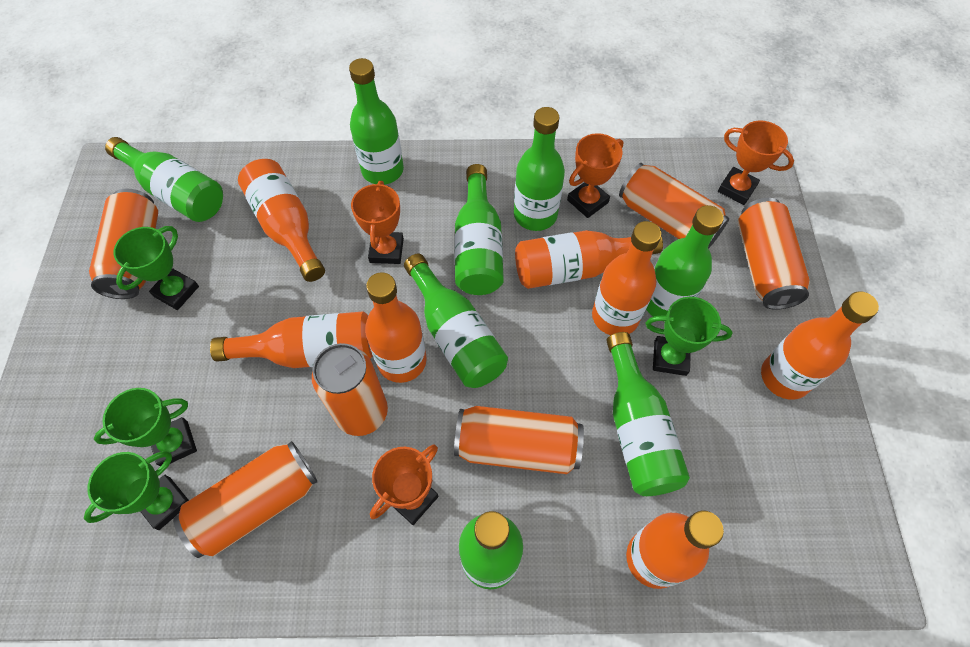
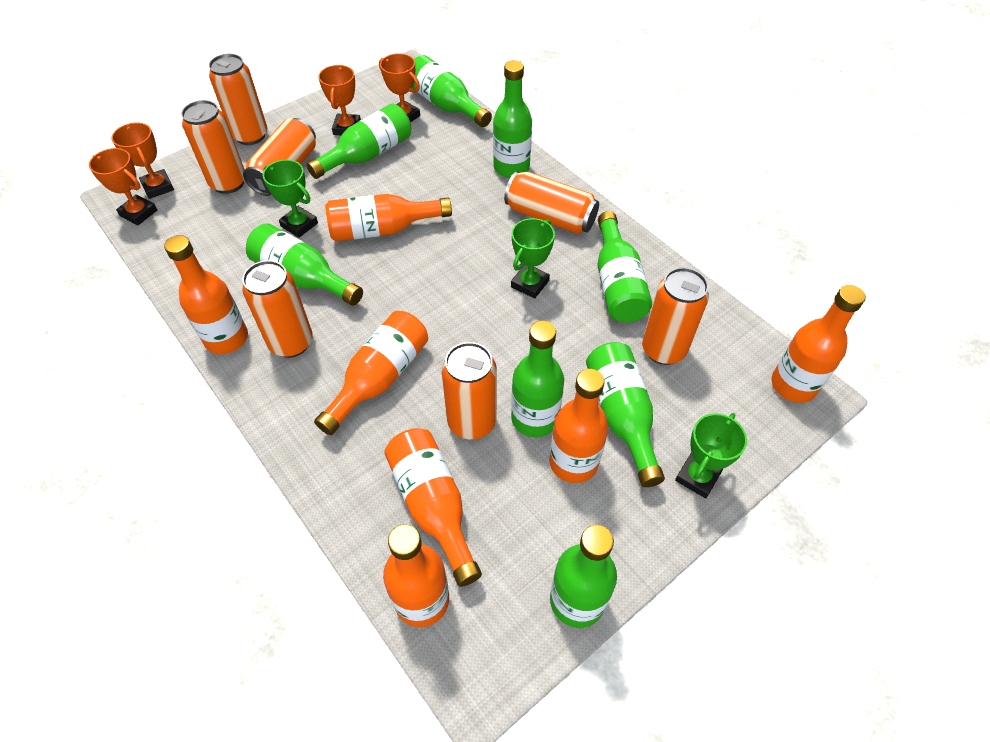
green trophy: 4 -> 3
orange can: 6 -> 7

